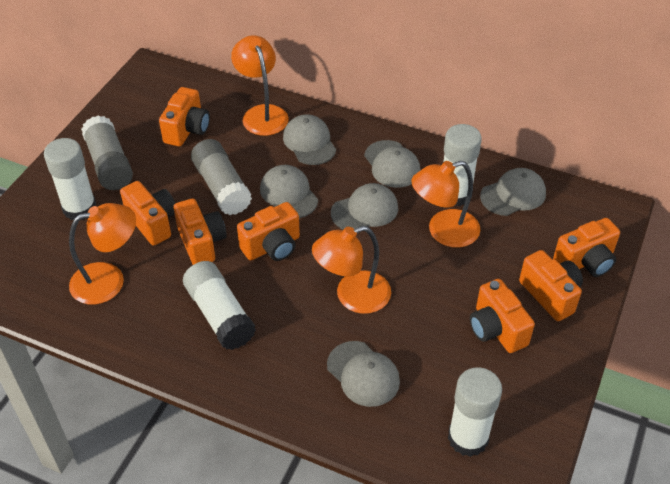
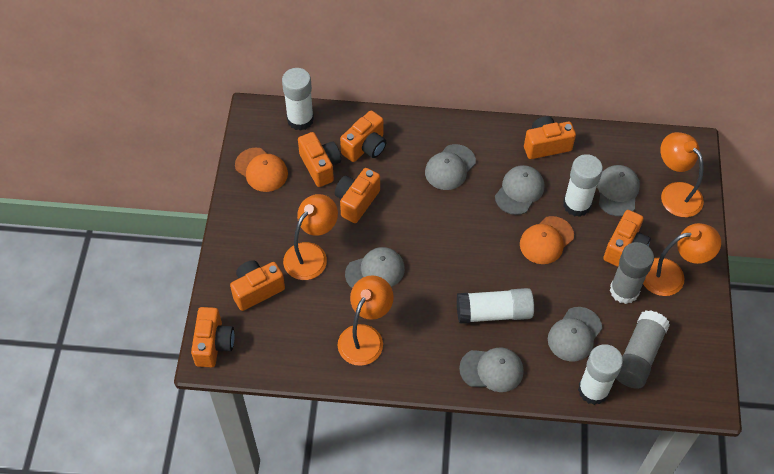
orange cap: 0 -> 2

